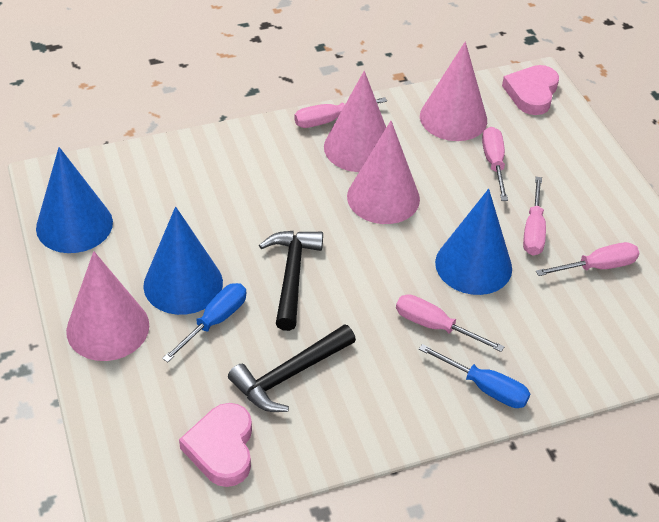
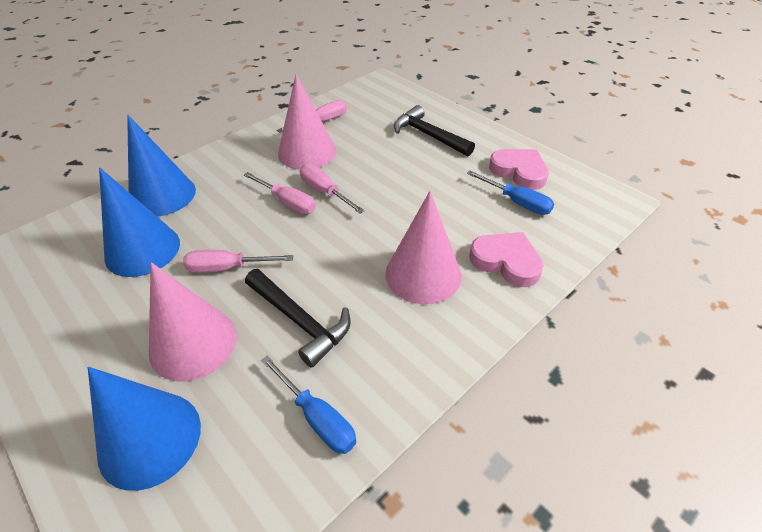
pink cone: 4 -> 3
pink screwdriver: 5 -> 4

